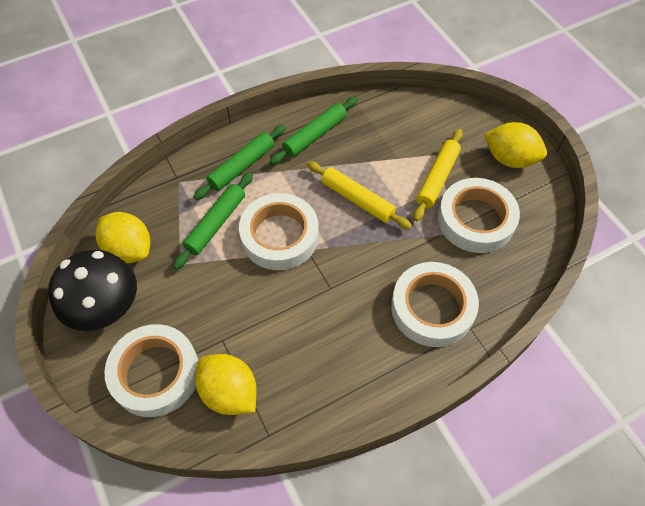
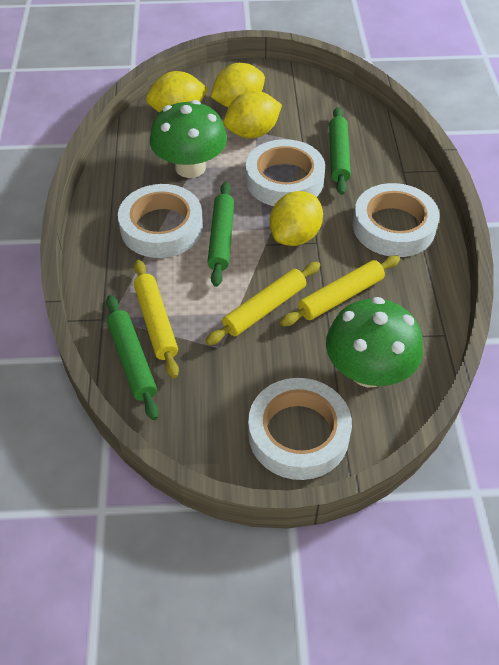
black mushroom: 1 -> 0
green mushroom: 0 -> 2
yellow lemon: 3 -> 4
yellow rolling pin: 2 -> 3

